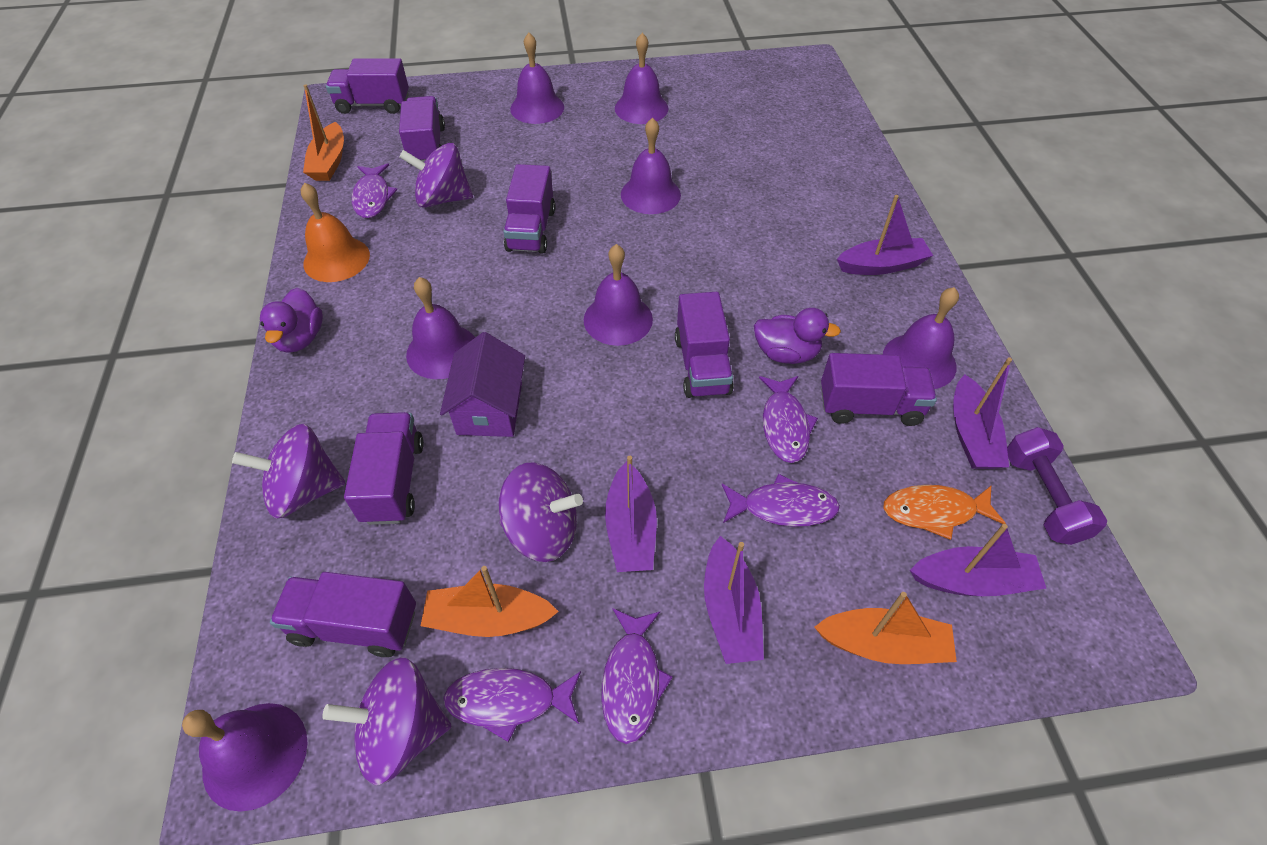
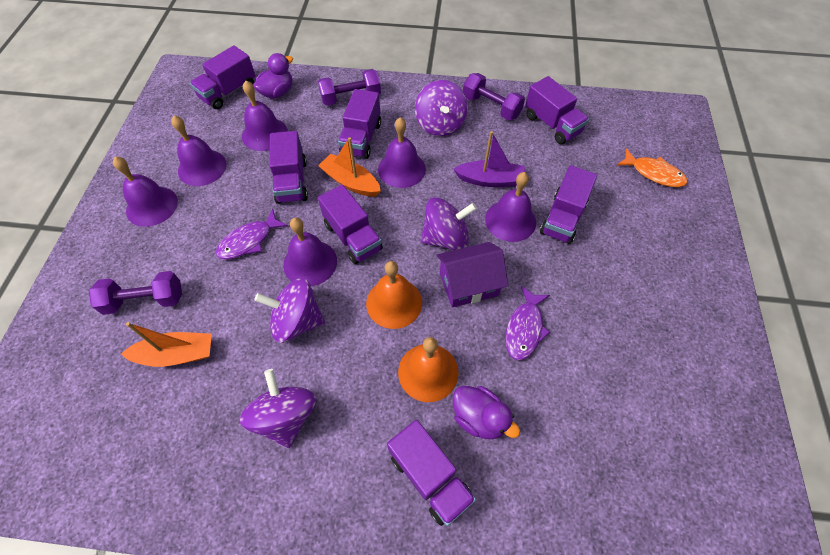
orange bell: 1 -> 2
orange boat: 3 -> 2
purple bell: 7 -> 6
purple boat: 5 -> 1
purple dumbbell: 1 -> 3
purple fish: 5 -> 2

